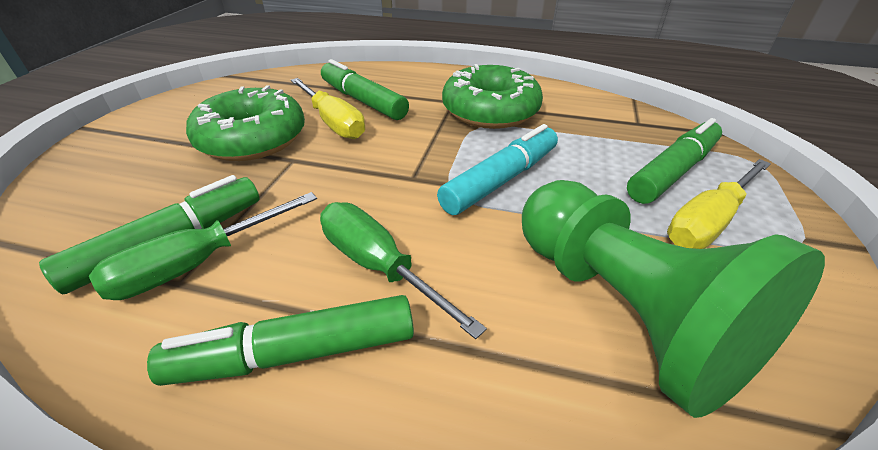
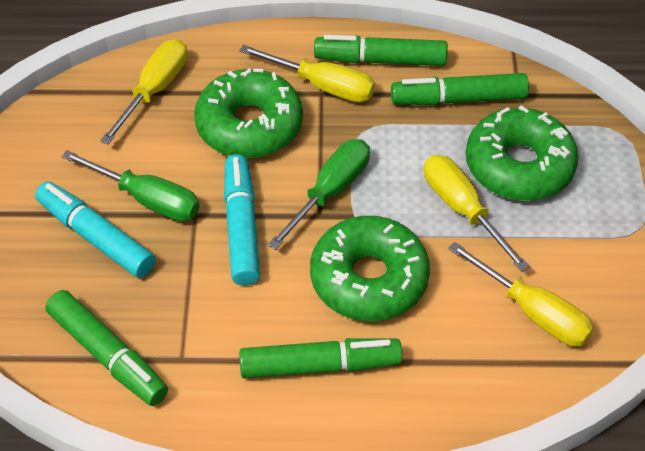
green donut: 2 -> 3
green pawn: 1 -> 0
turquoise marker: 1 -> 2
yellow screwdriver: 2 -> 4

